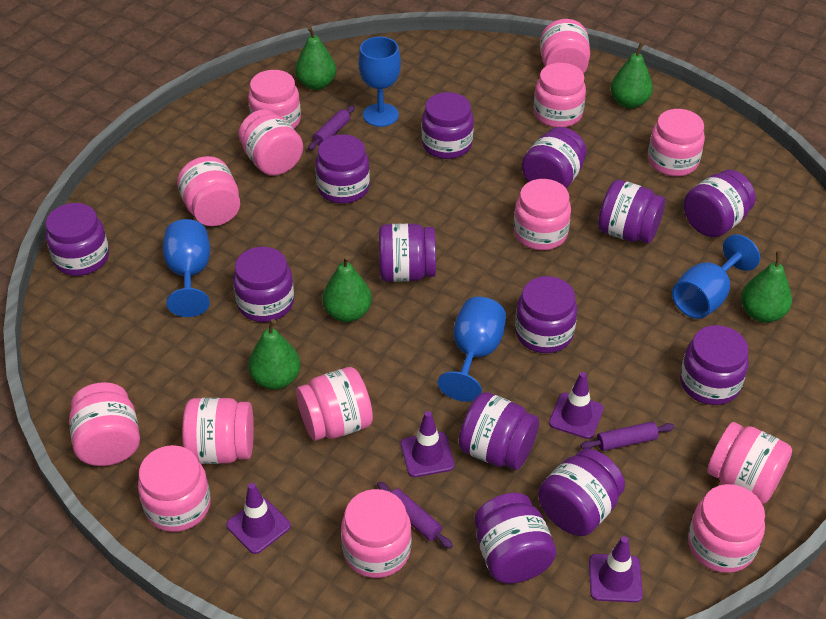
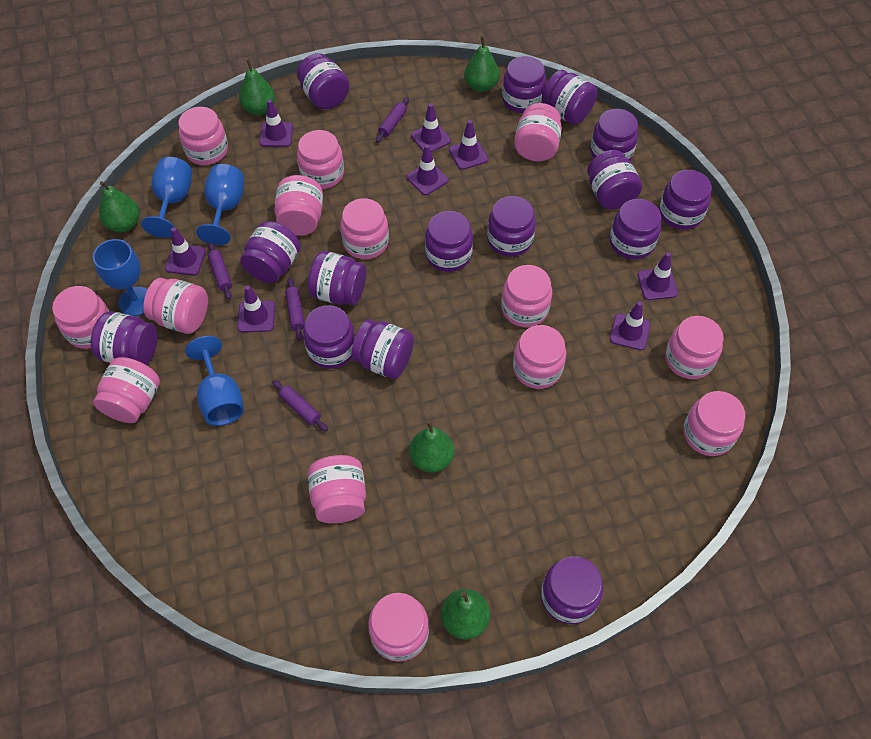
purple jar: 13 -> 15
purple rolling pin: 3 -> 4
purple traffic cone: 4 -> 8

